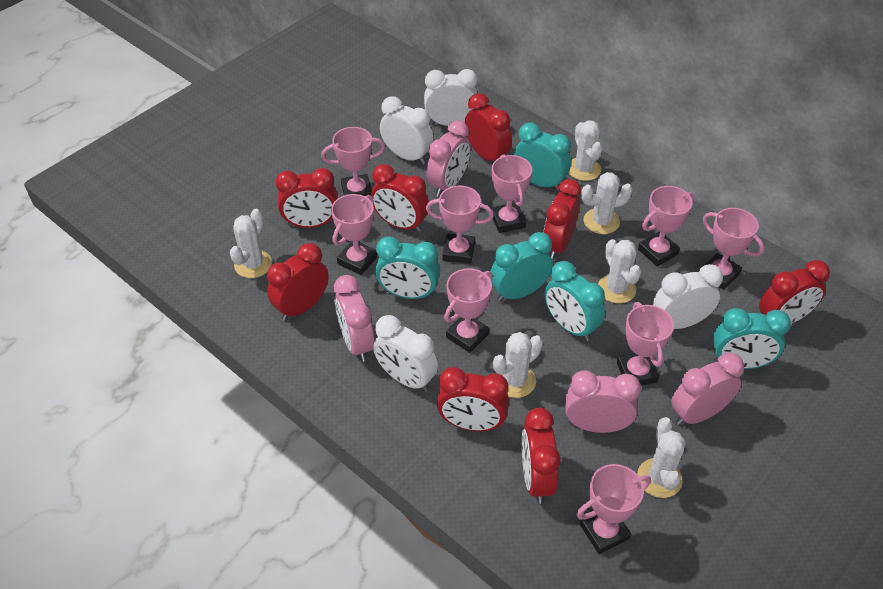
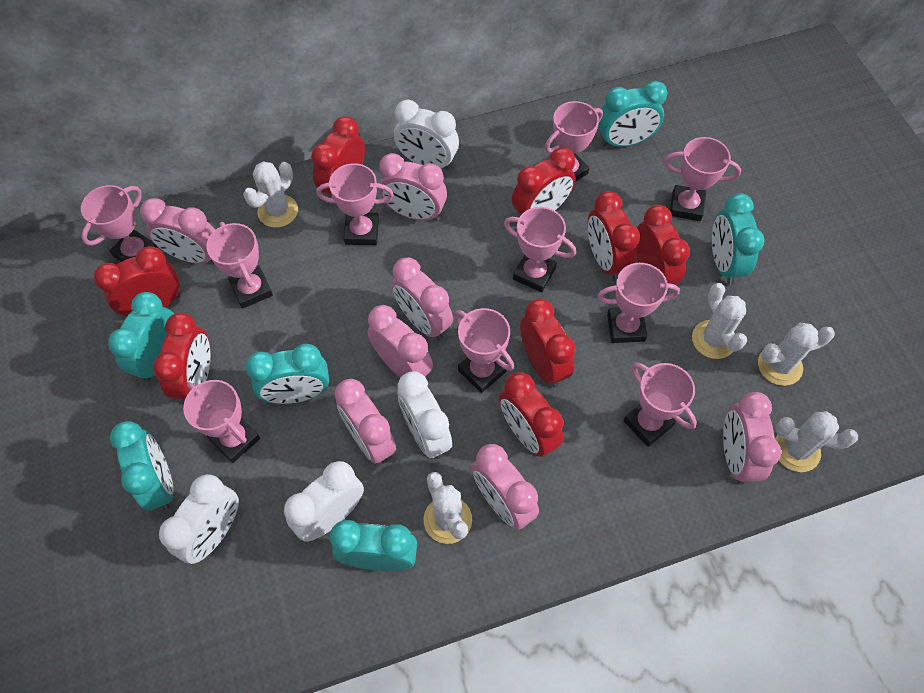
pink clock: 4 -> 7
pink trophy: 9 -> 10
turquoise clock: 5 -> 6
white cactus: 6 -> 5

